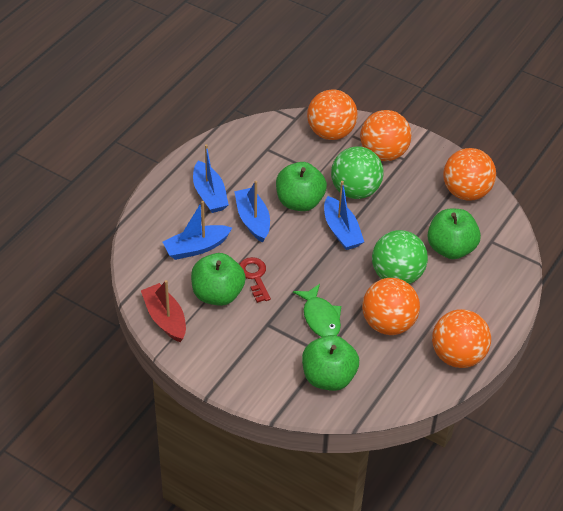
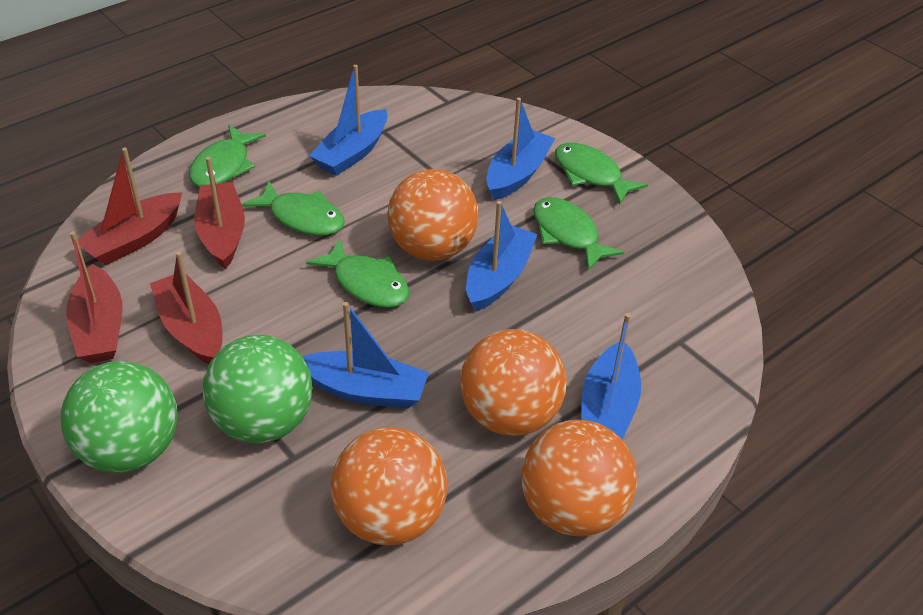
blue boat: 4 -> 5
green apple: 4 -> 0
green fish: 1 -> 5
orange ball: 5 -> 4
red boat: 1 -> 4
red key: 1 -> 0

